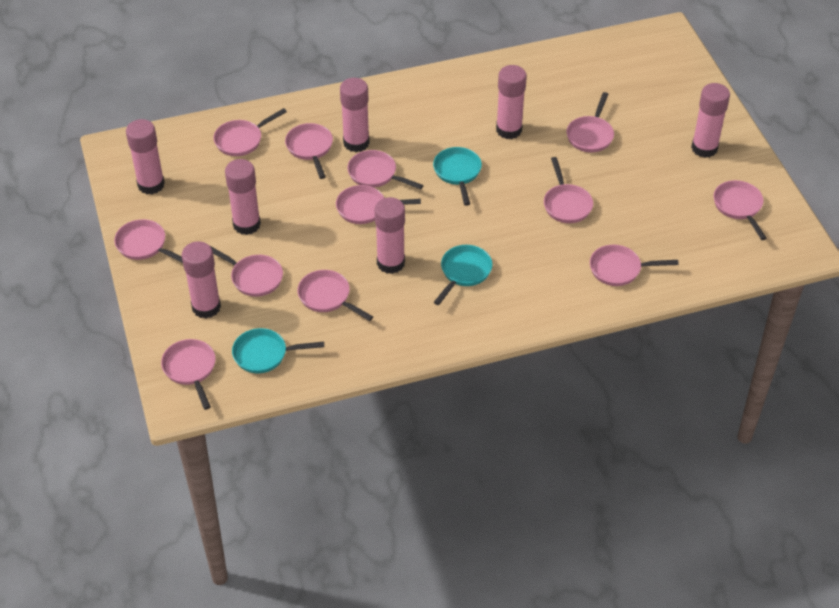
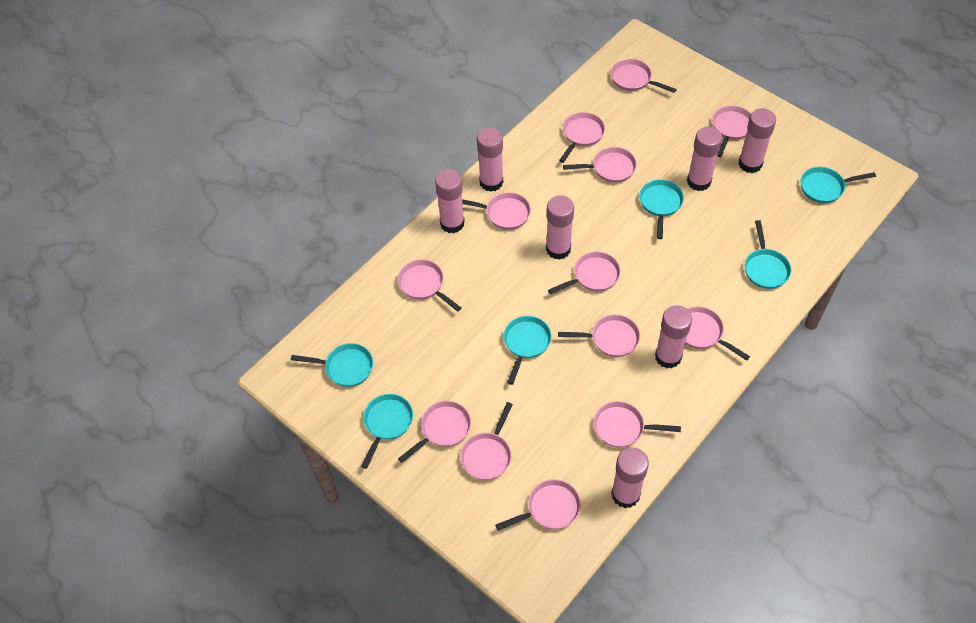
pink pan: 12 -> 13
turquoise pan: 3 -> 6

